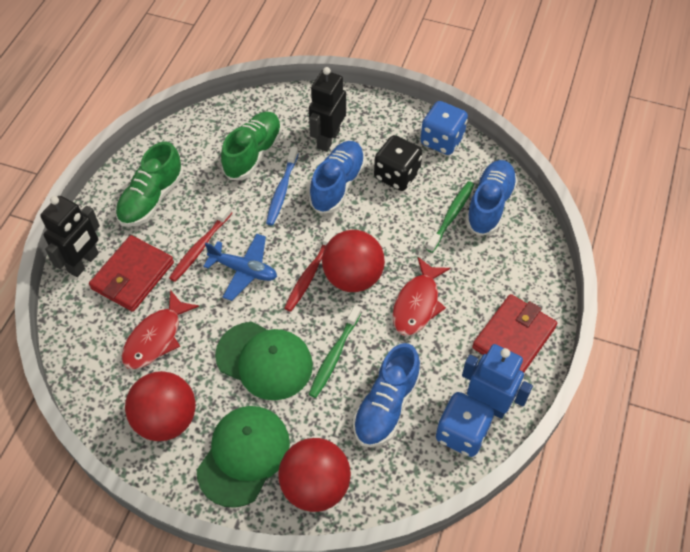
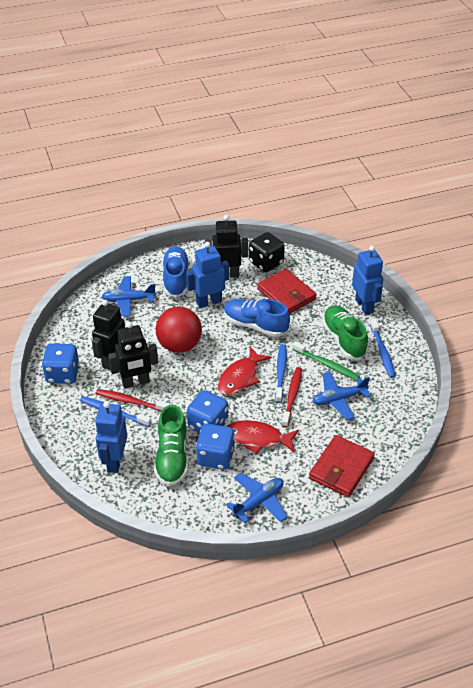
black robot: 2 -> 3
blue dice: 2 -> 3
blue plane: 1 -> 3
blue robot: 1 -> 3
blue shoe: 3 -> 2
blue toothbrush: 1 -> 3
green cap: 2 -> 0
green toothbrush: 2 -> 1
red ball: 3 -> 1

